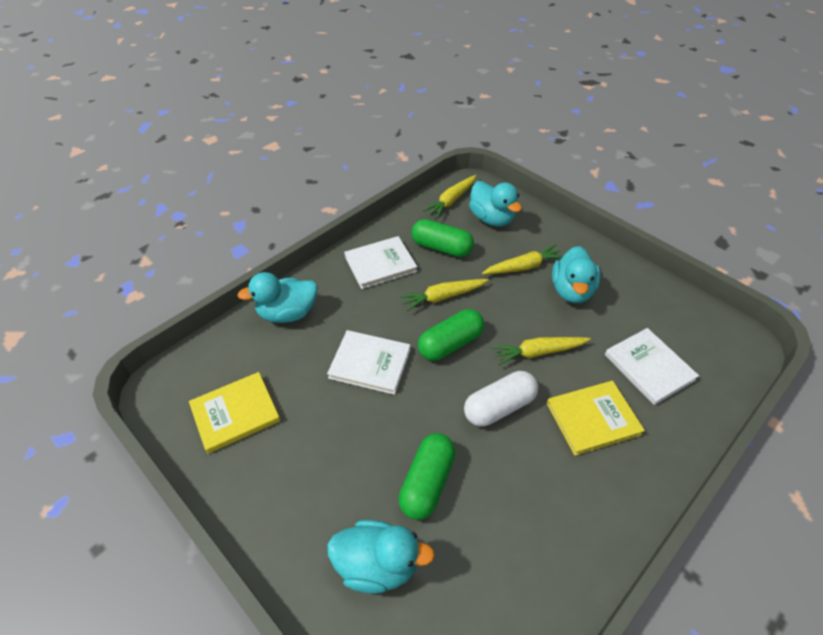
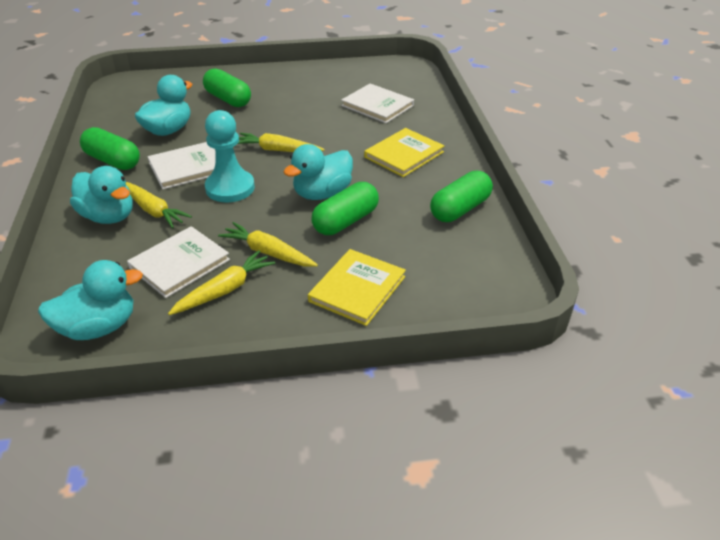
green capsule: 3 -> 4
turquoise pawn: 0 -> 1
white capsule: 1 -> 0

